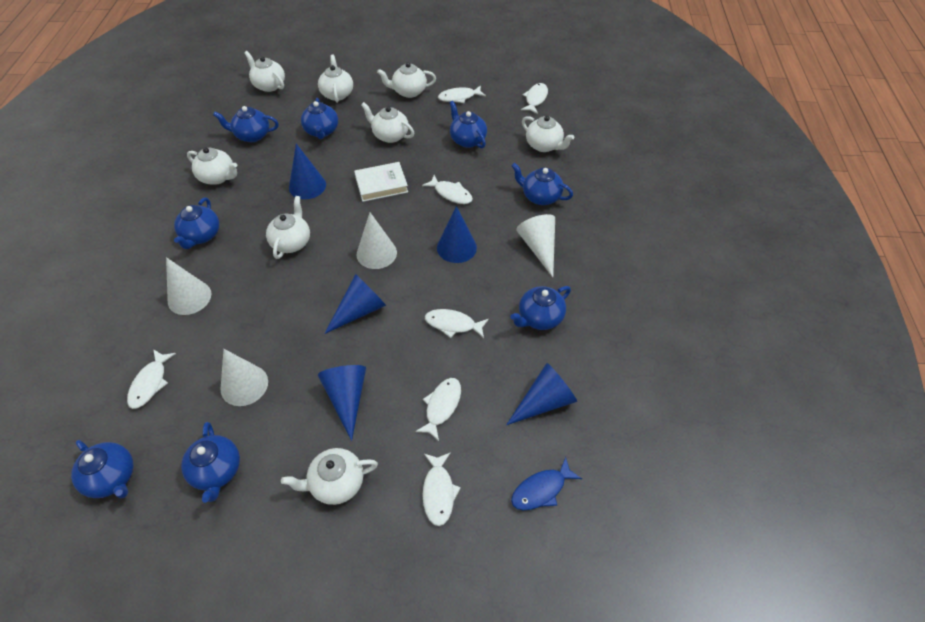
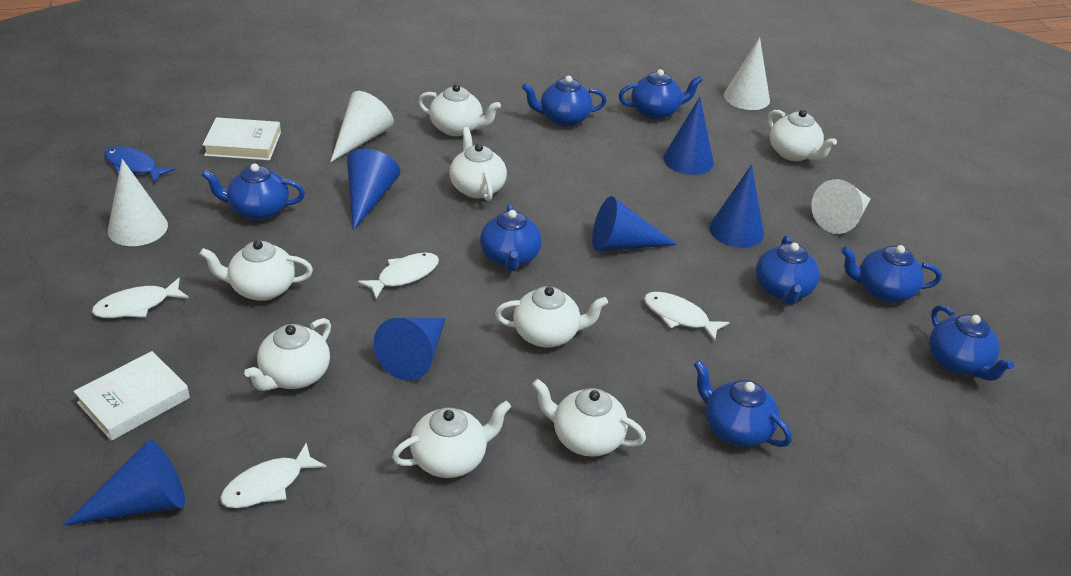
blue cone: 5 -> 6
white book: 1 -> 2
white fish: 7 -> 4

